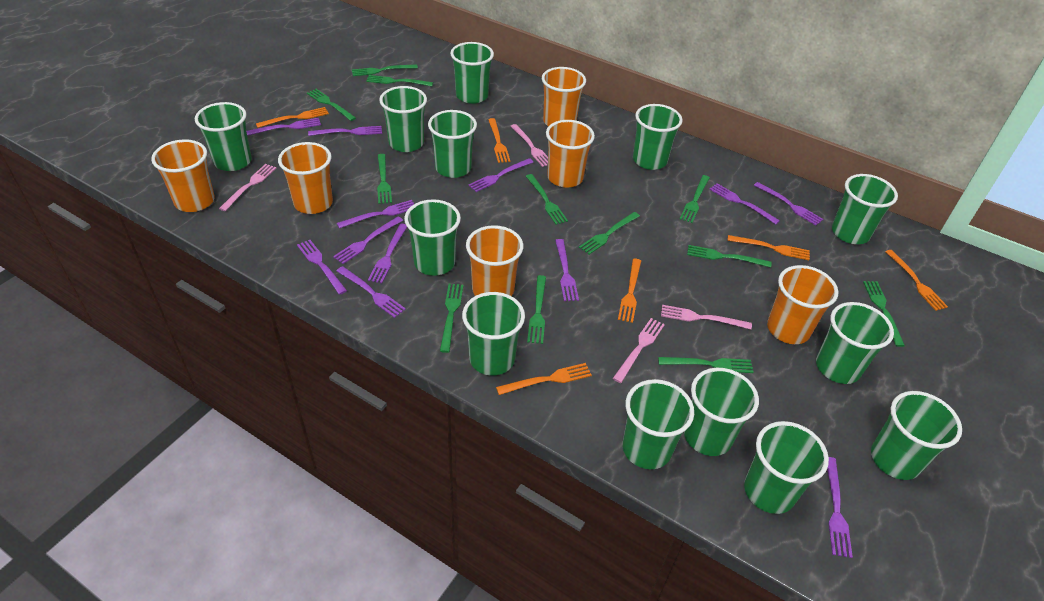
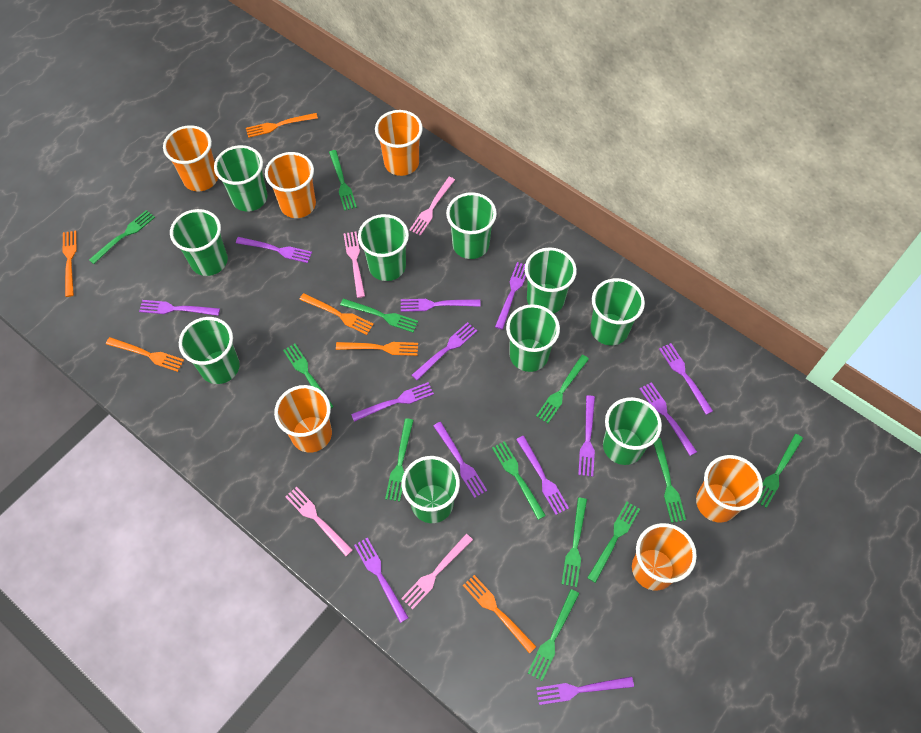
green cup: 13 -> 10
purple fork: 12 -> 13

